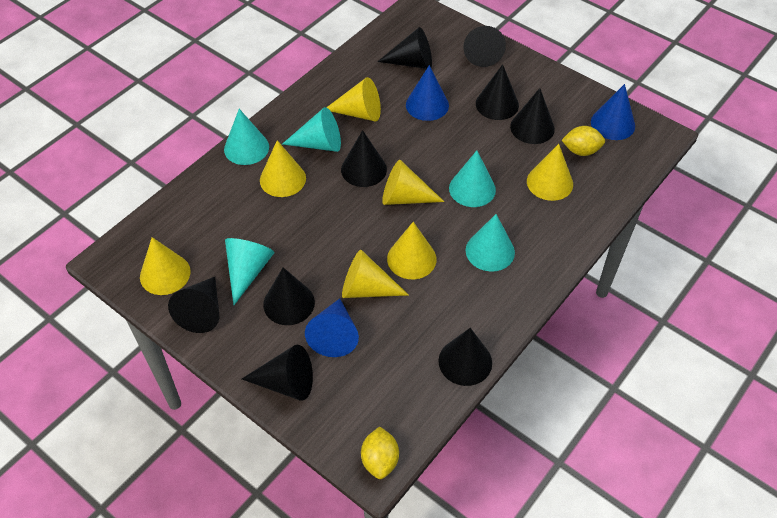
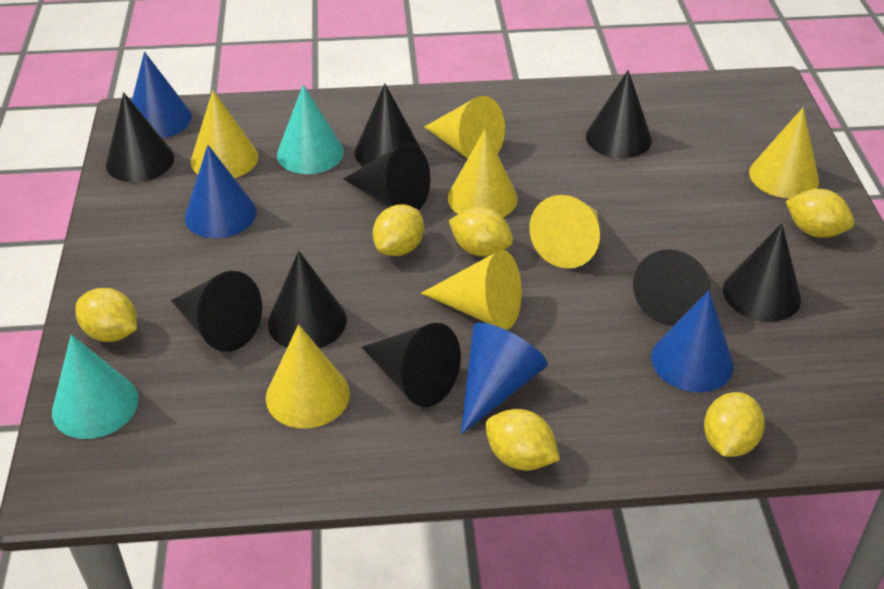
blue cone: 3 -> 4
turquoise cone: 5 -> 2
yellow lemon: 2 -> 6

